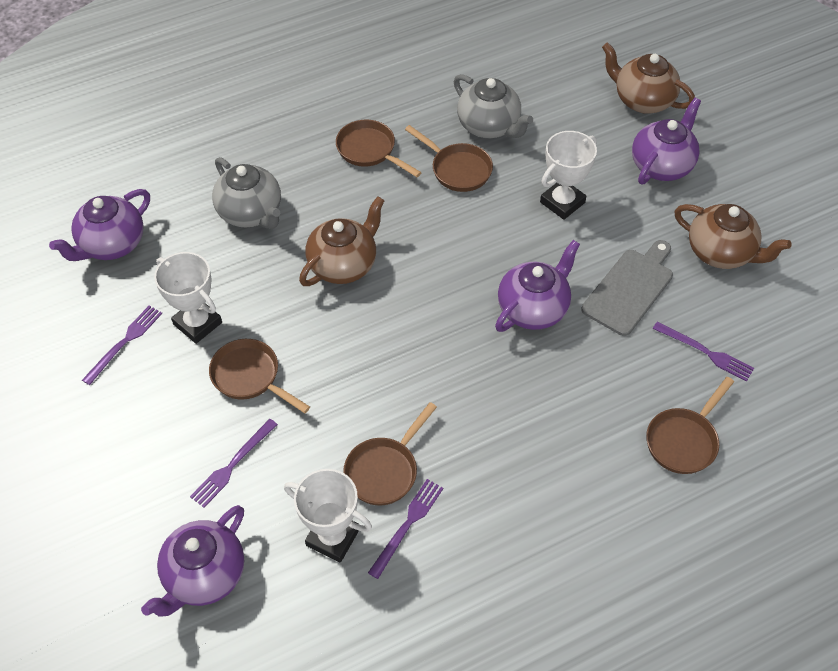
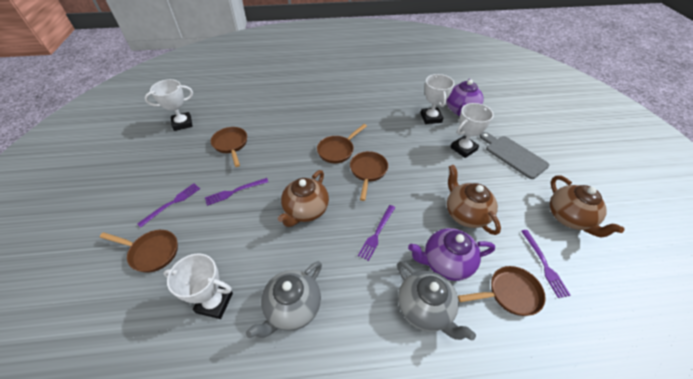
purple teapot: 4 -> 2
white trophy: 3 -> 4

